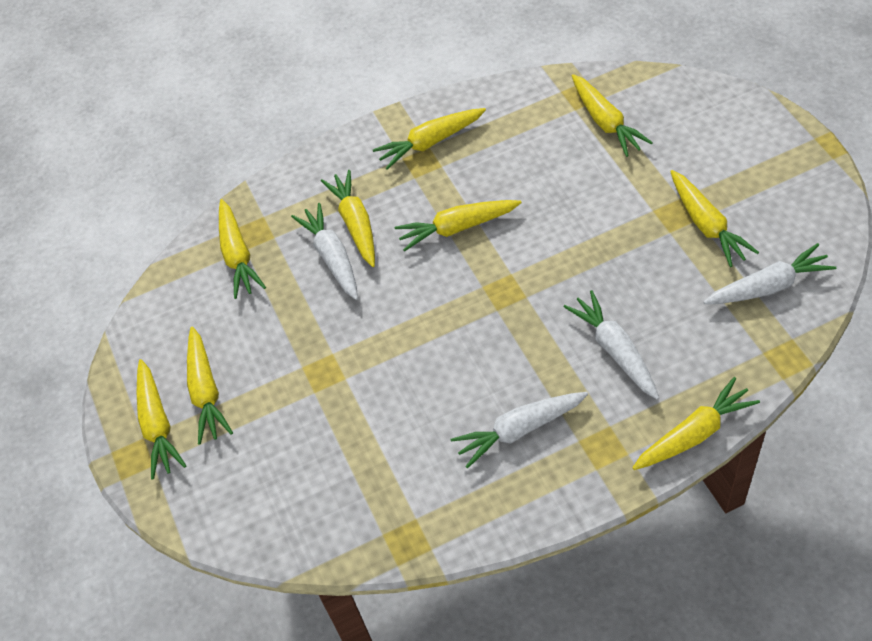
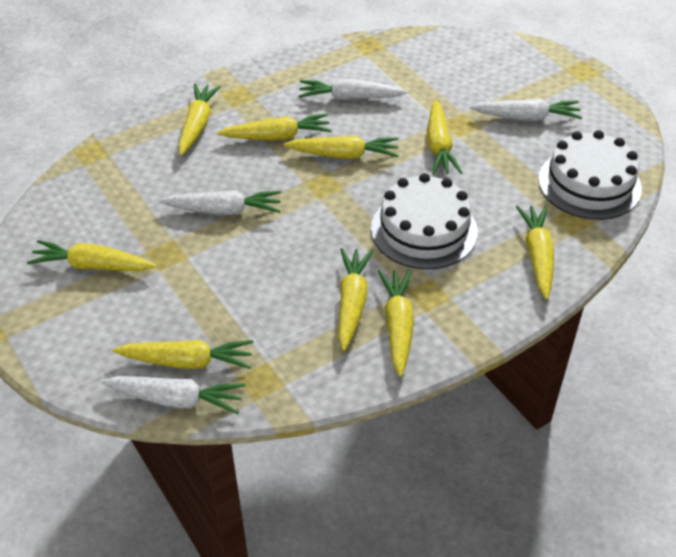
white cake: 0 -> 2

